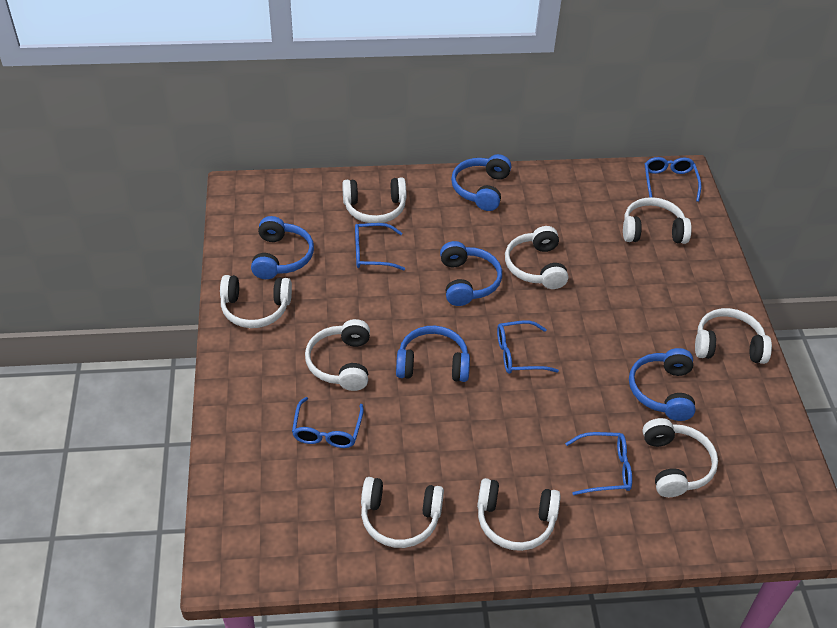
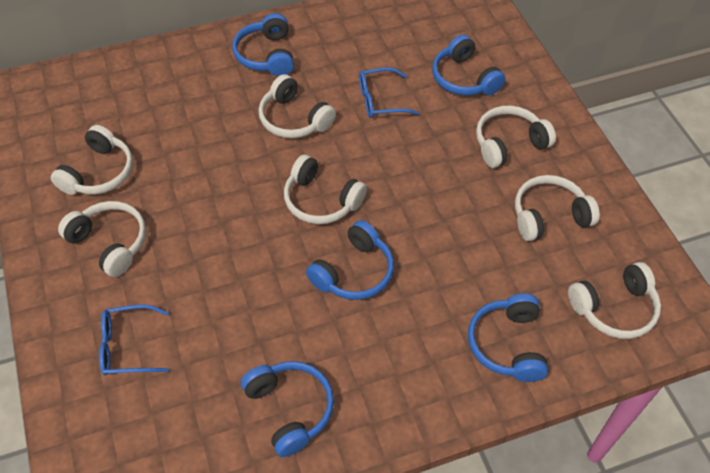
blue glasses: 5 -> 2
white headphones: 9 -> 7

